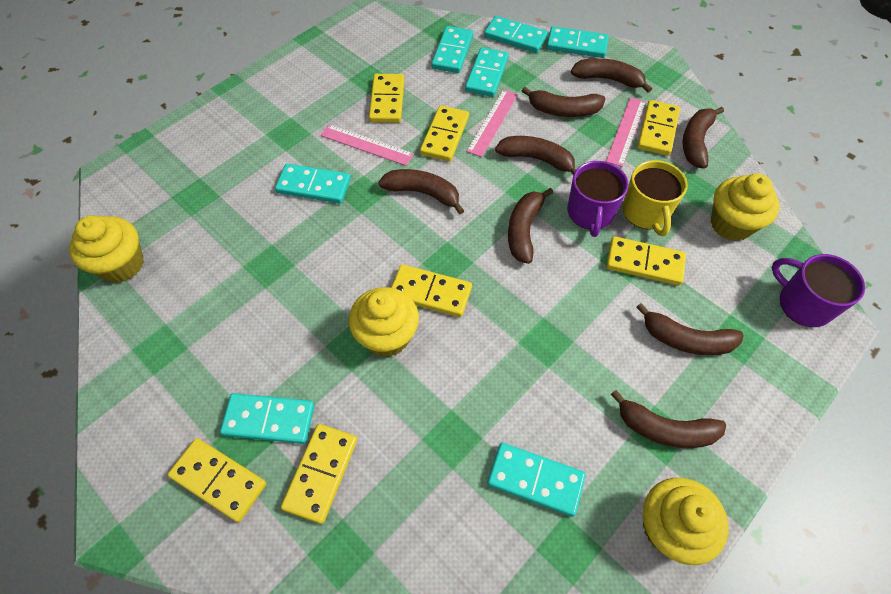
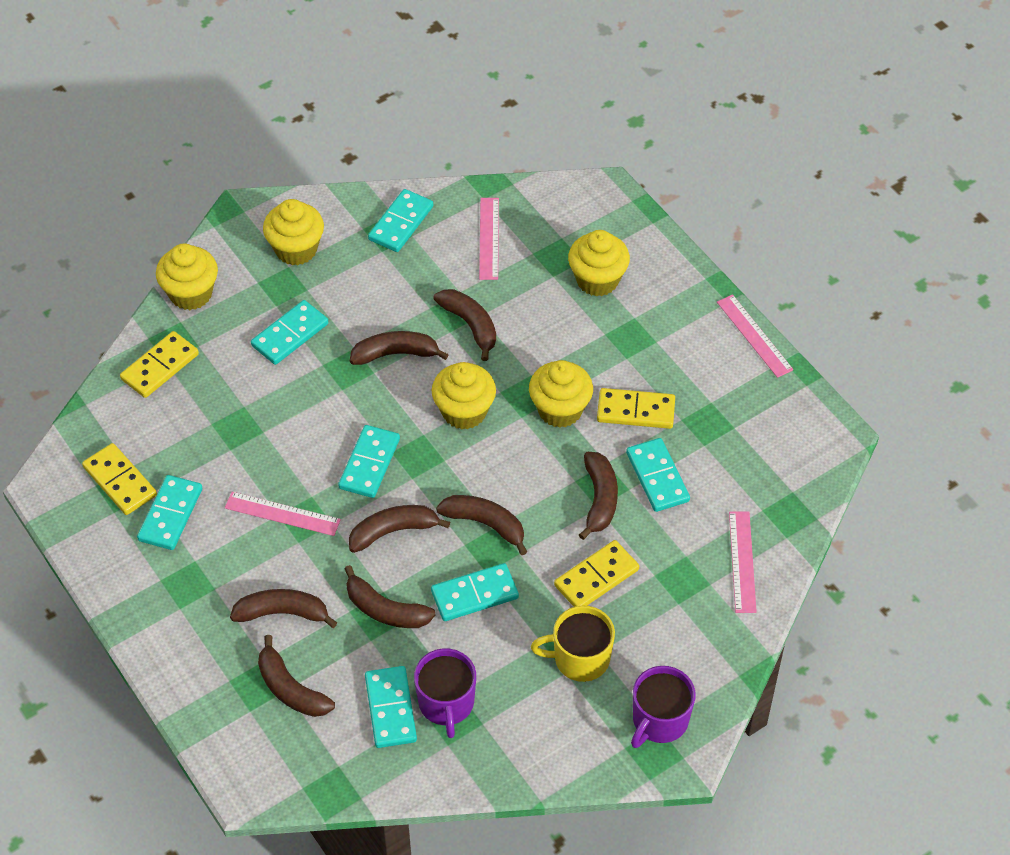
pink ruler: 3 -> 4
yellow cupcake: 4 -> 5
yellow domino: 7 -> 4

